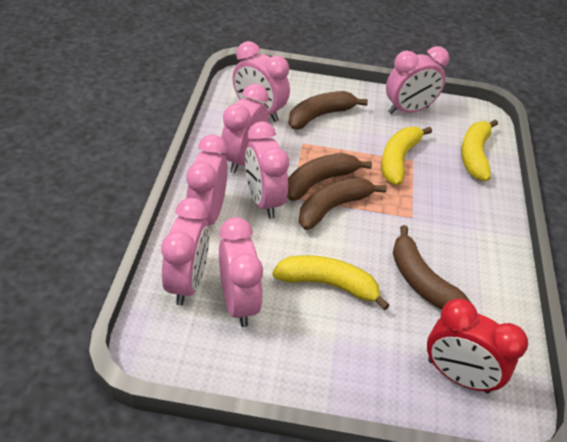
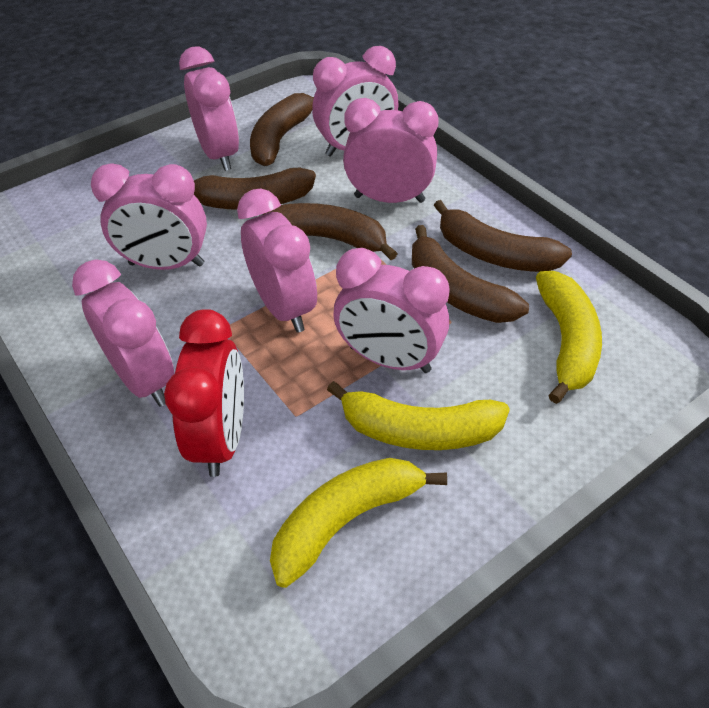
brown banana: 4 -> 5

